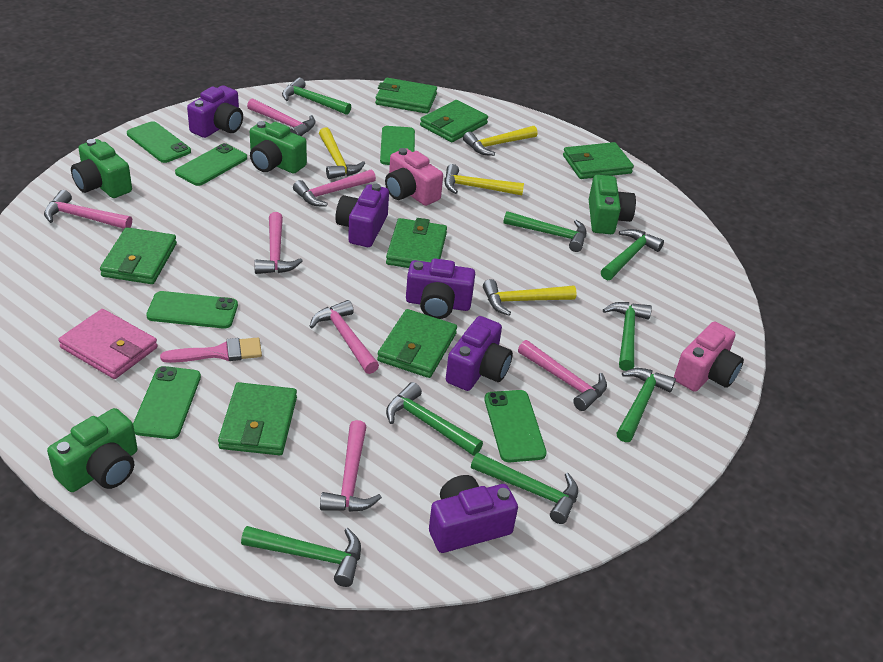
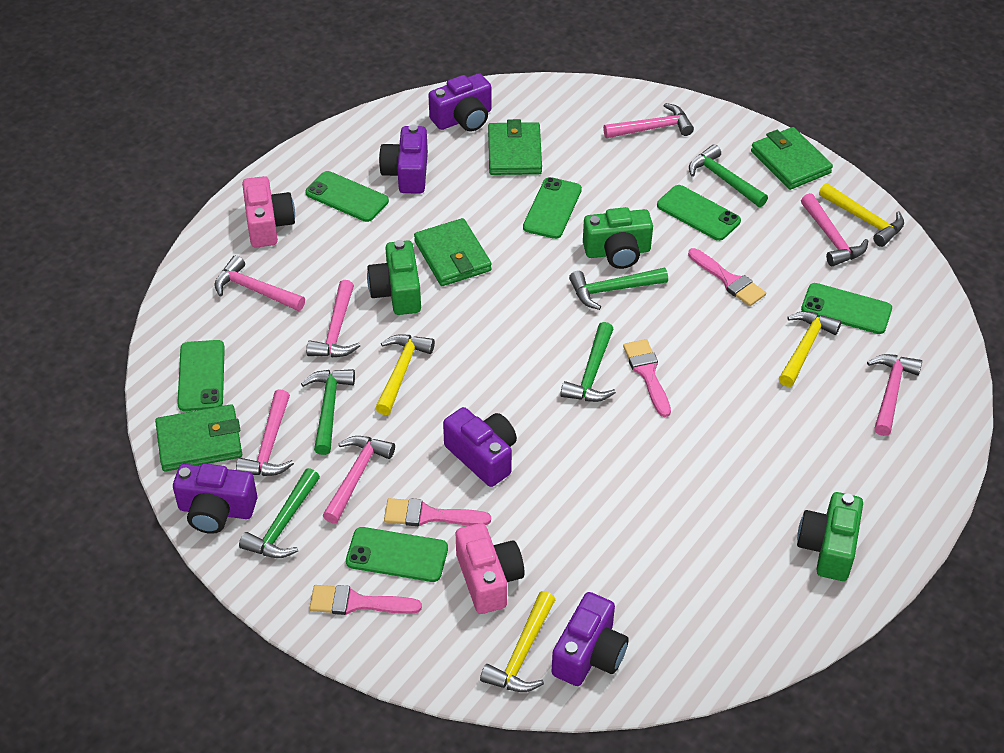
green camera: 4 -> 3
green hammer: 8 -> 5
green wallet: 7 -> 4
pink brush: 1 -> 4
pink wallet: 1 -> 0

